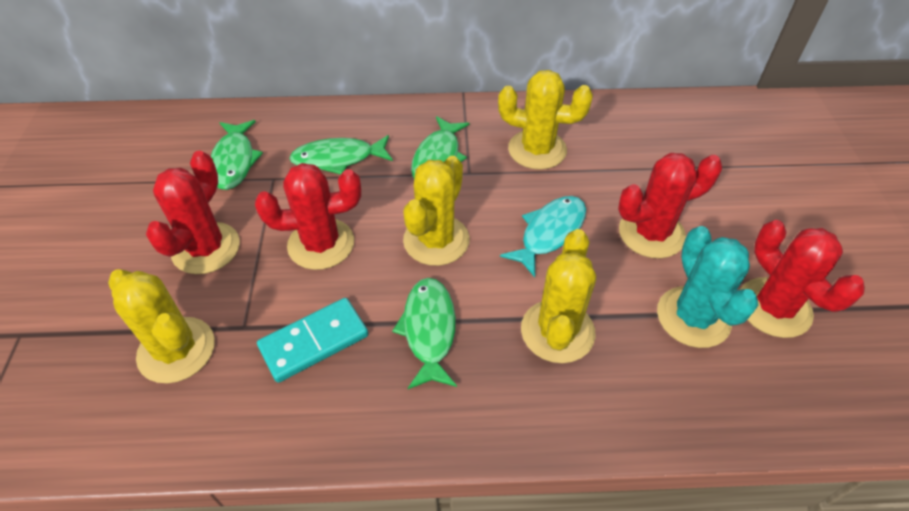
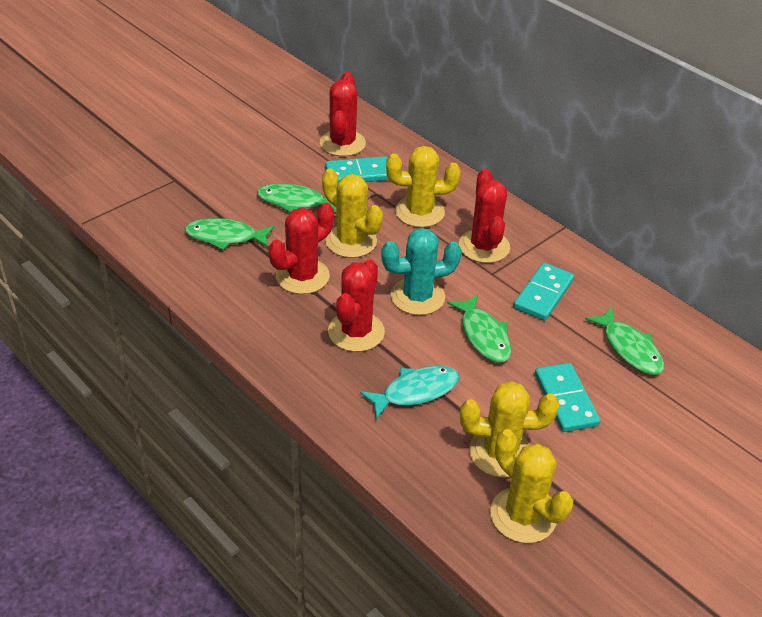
turquoise domino: 1 -> 3

